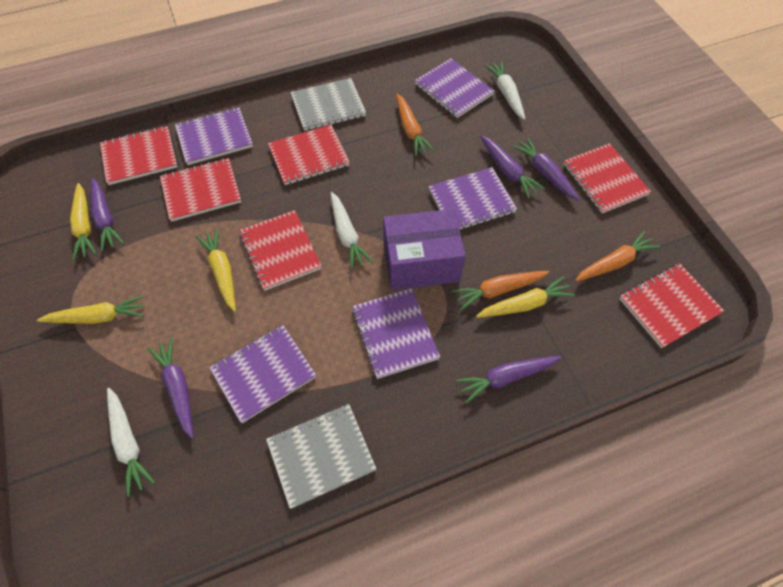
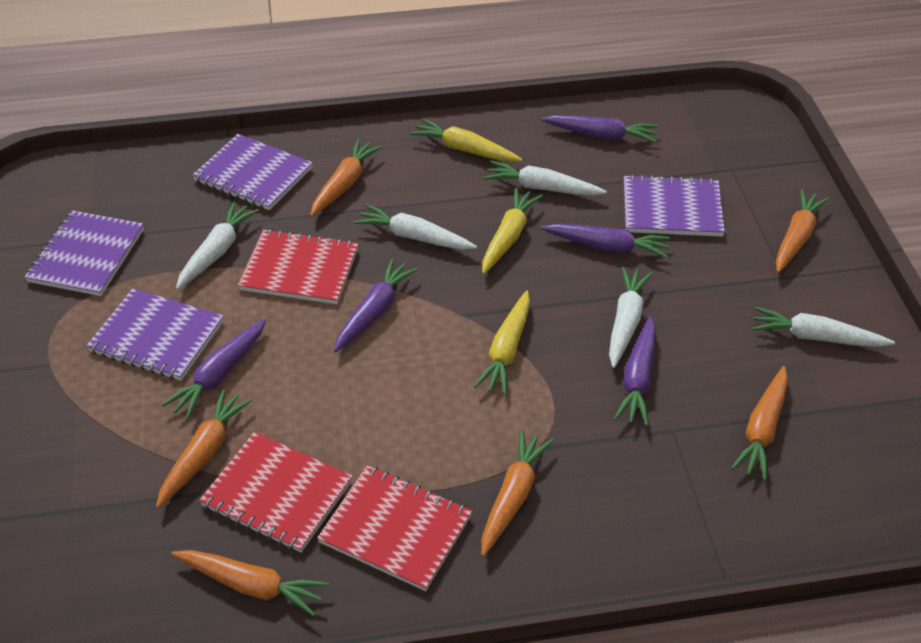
grey notebook: 2 -> 0
orange carrot: 3 -> 6
purple box: 1 -> 0
purple notebook: 5 -> 4
red notebook: 6 -> 3
white carrot: 3 -> 5
yellow carrot: 4 -> 3

